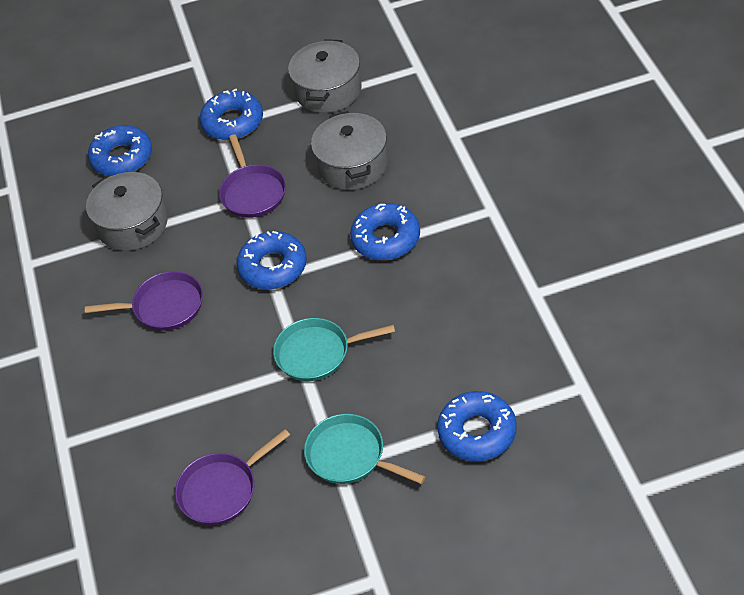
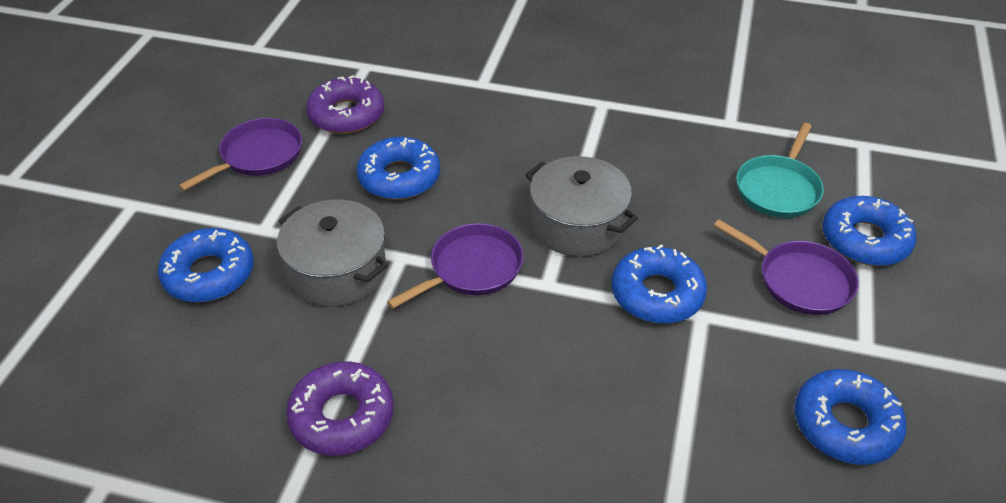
grey pot: 3 -> 2
purple donut: 0 -> 2
turquoise pan: 2 -> 1

